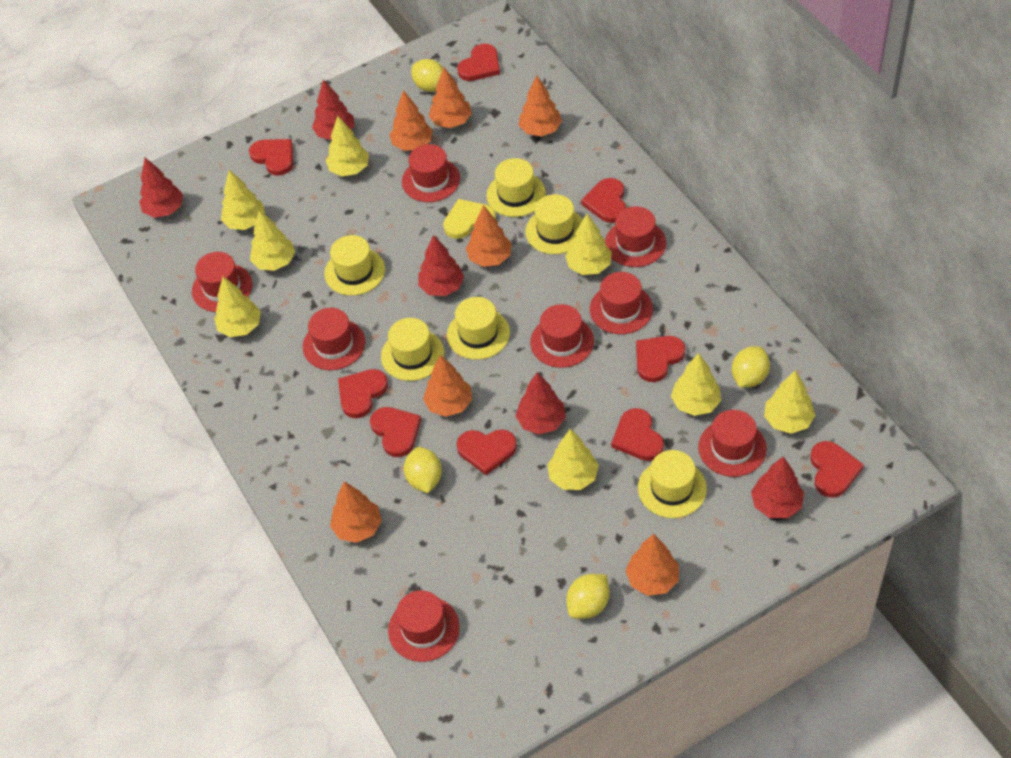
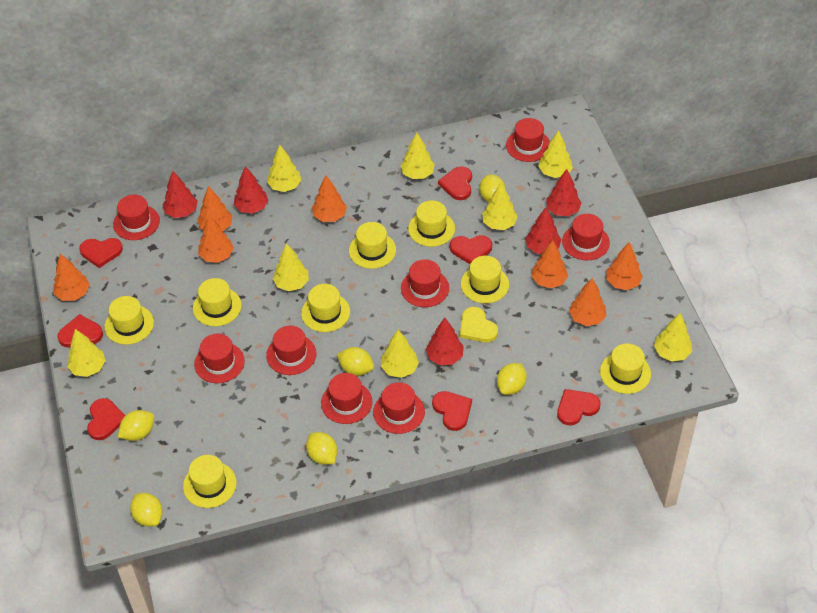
red heart: 9 -> 7
yellow hat: 6 -> 8
yellow lemon: 4 -> 6

